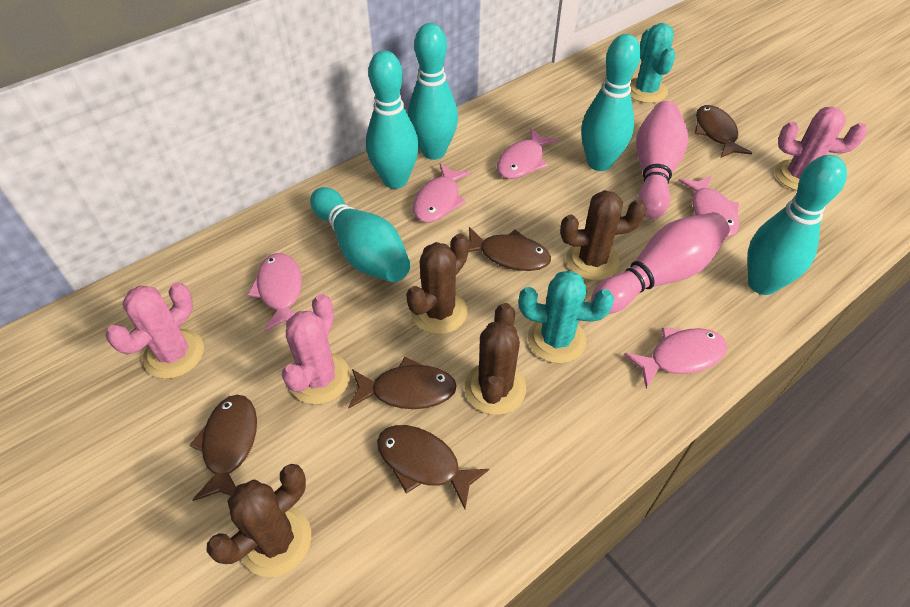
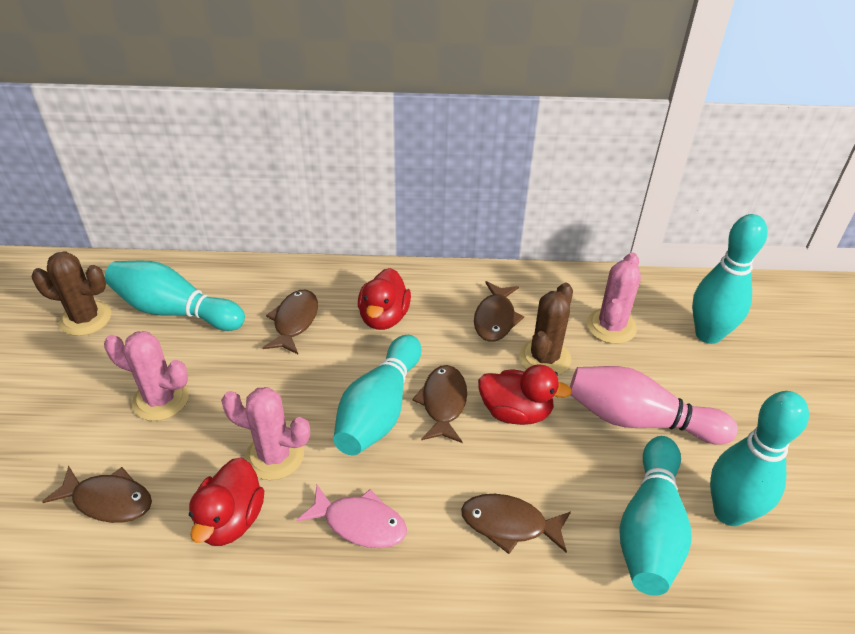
brown cactus: 4 -> 2
pink bowling pin: 2 -> 1
pink fish: 5 -> 1
red duck: 0 -> 3
turquoise cactus: 2 -> 0

